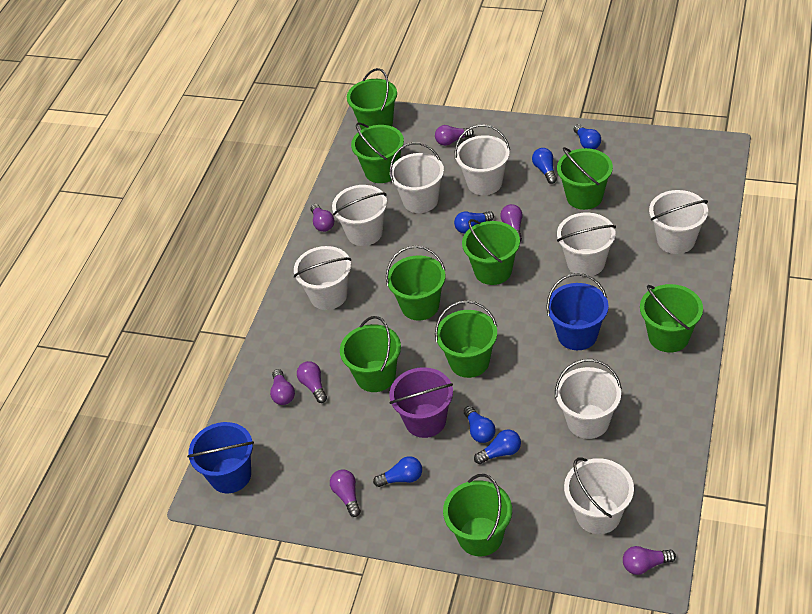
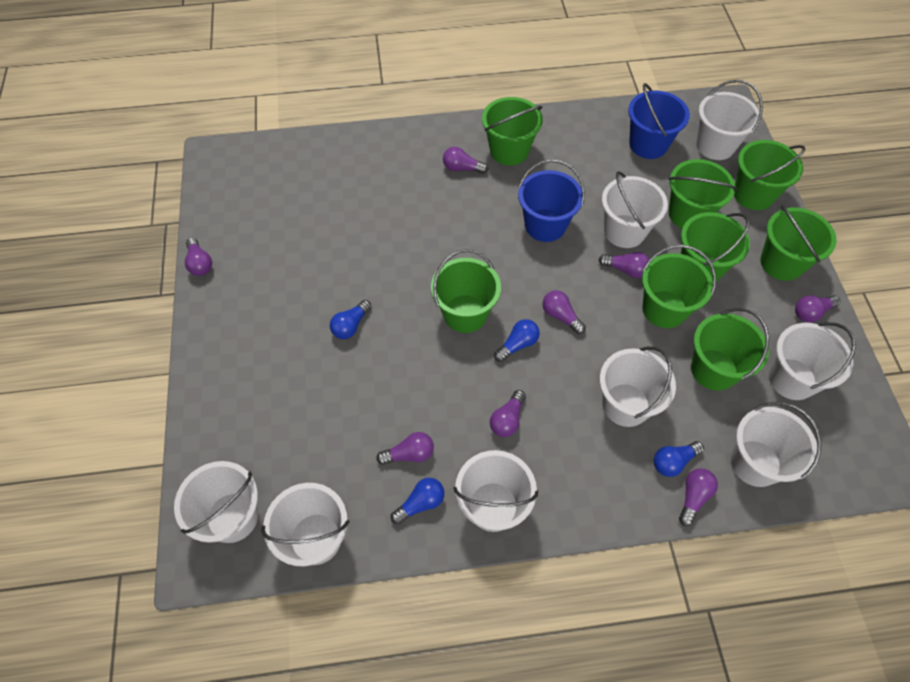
blue light bulb: 6 -> 4
green bucket: 9 -> 8
purple bucket: 1 -> 0
purple light bulb: 7 -> 8

